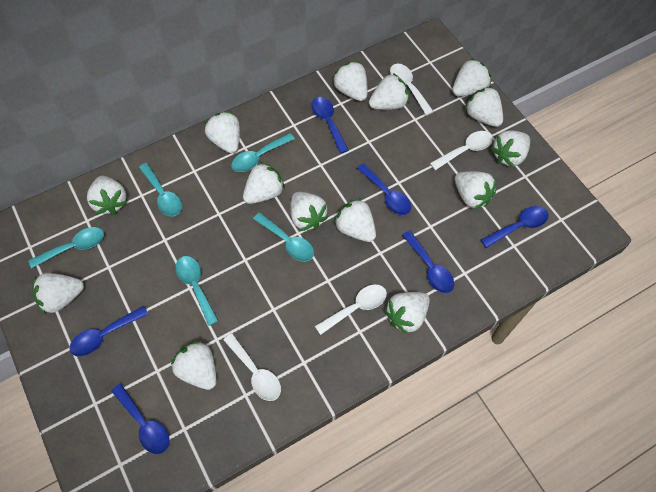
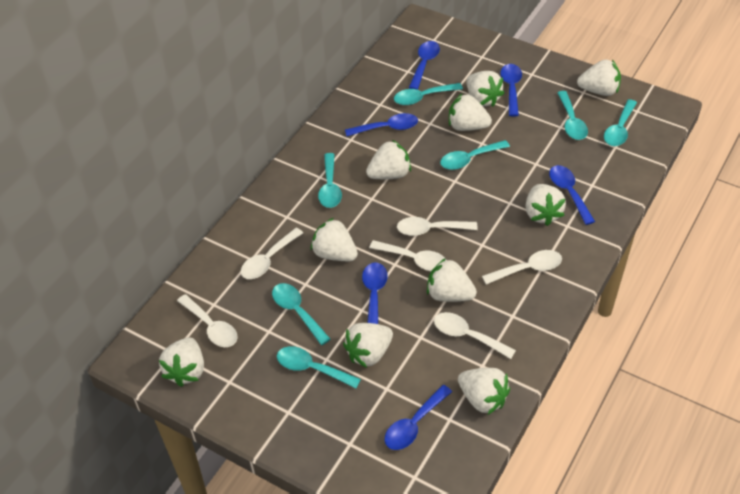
turquoise spoon: 5 -> 7
white spoon: 4 -> 6
white strawberry: 14 -> 10

